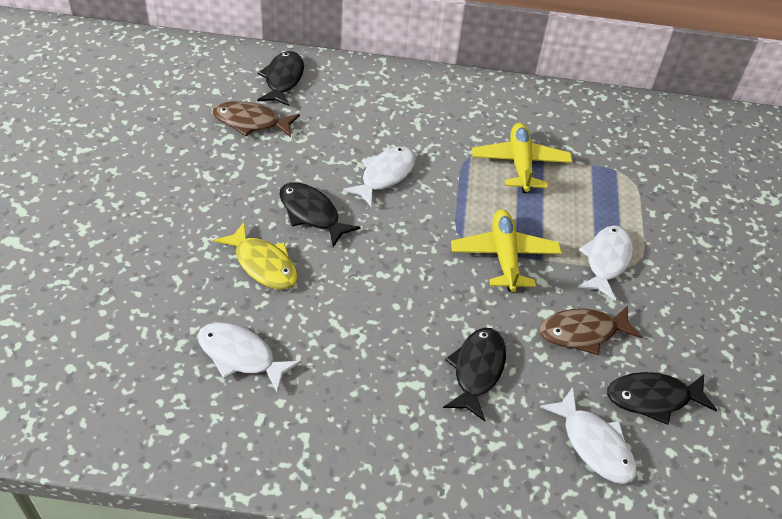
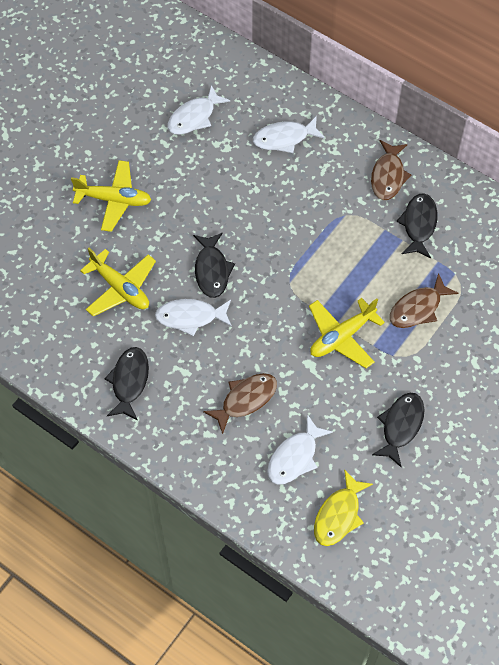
brown fish: 2 -> 3
yellow plane: 2 -> 3

